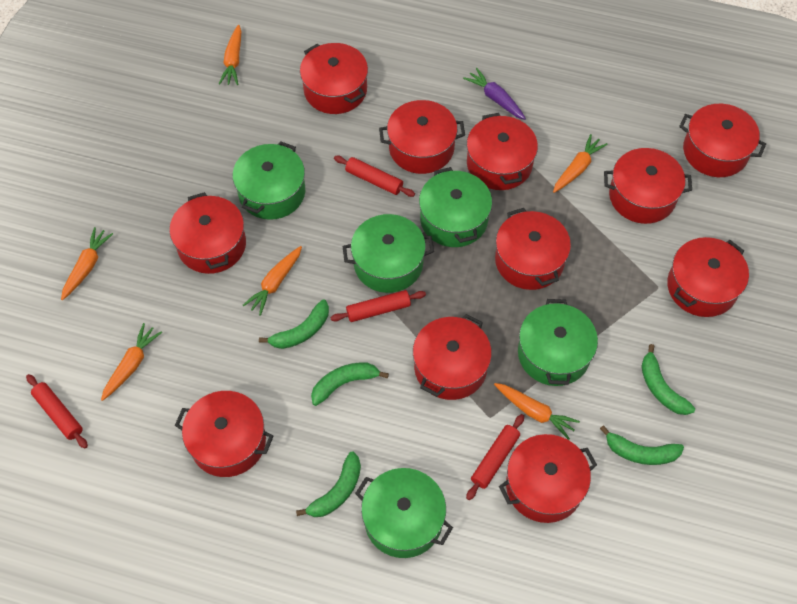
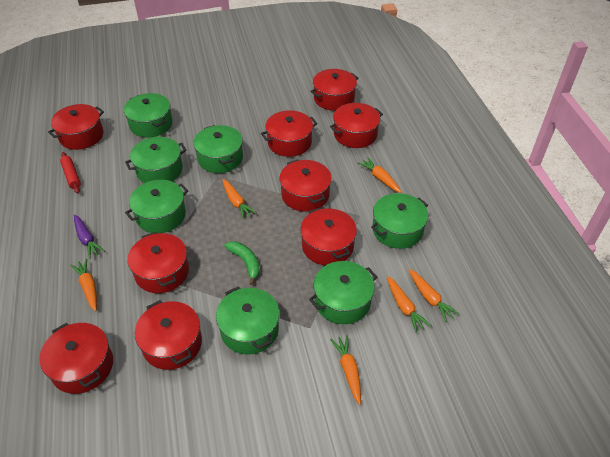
green banana: 5 -> 1
green pot: 5 -> 7
red pot: 11 -> 9
red rolling pin: 4 -> 1

